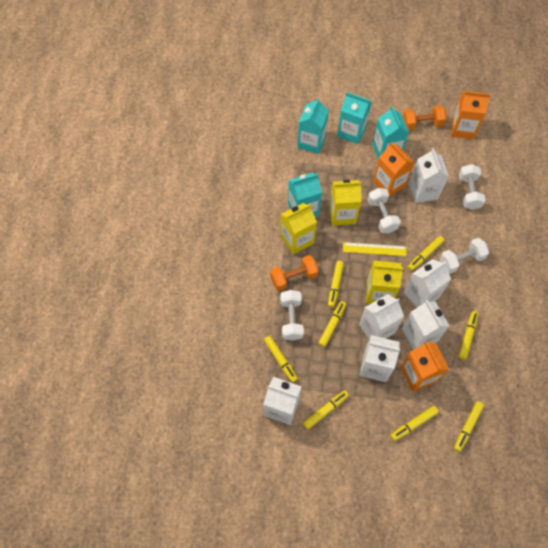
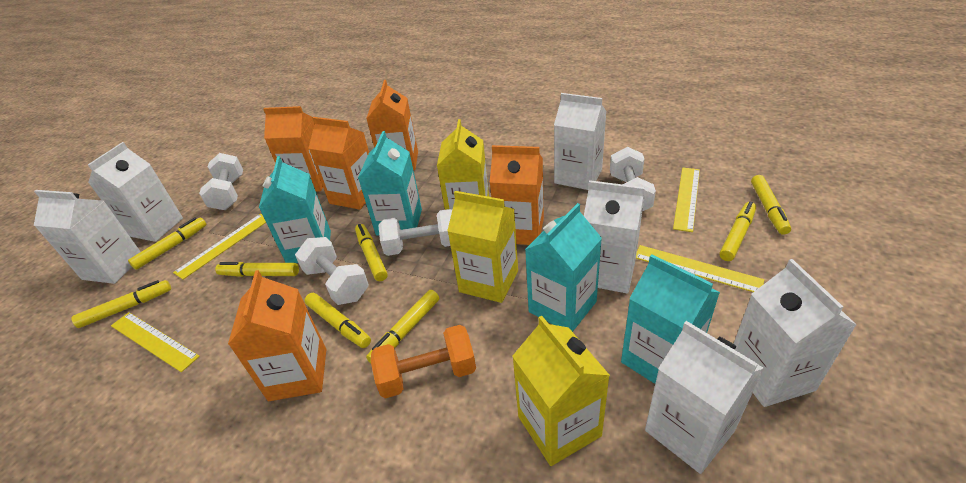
orange carton: 3 -> 5
orange dumbbell: 2 -> 1
yellow ruler: 1 -> 4

